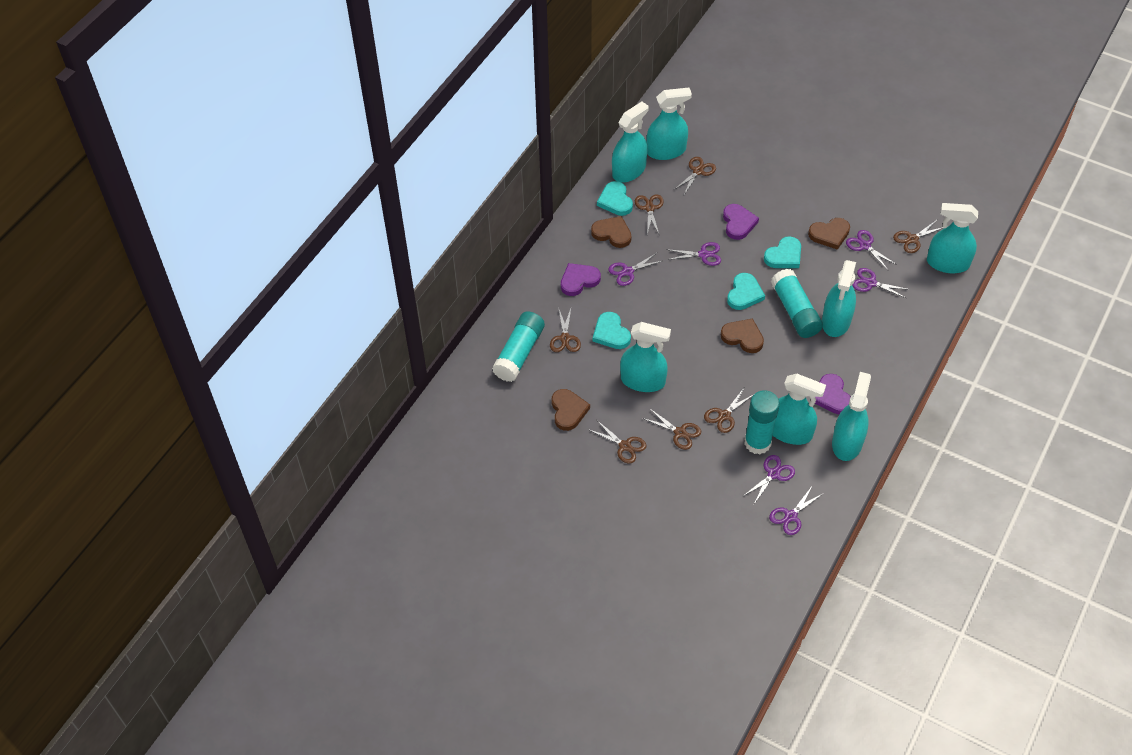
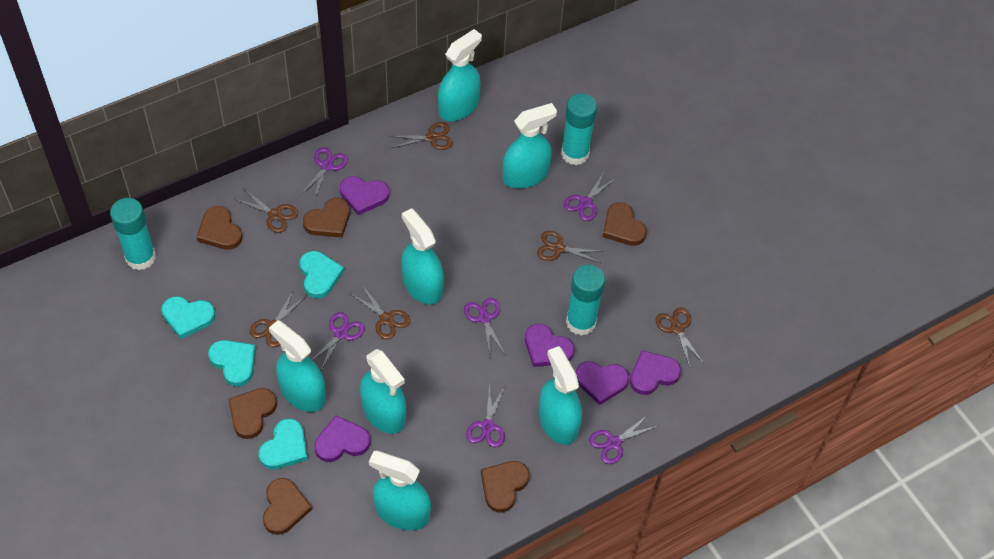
brown heart: 4 -> 6
brown scissors: 7 -> 6
purple heart: 3 -> 5

